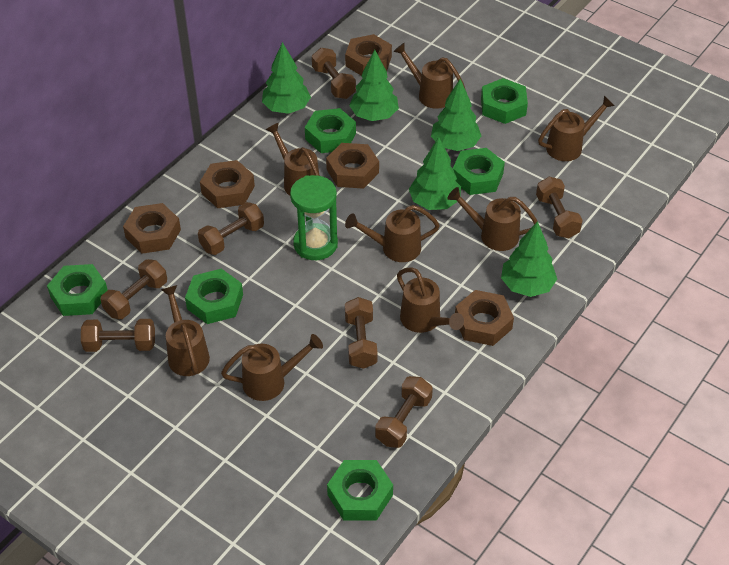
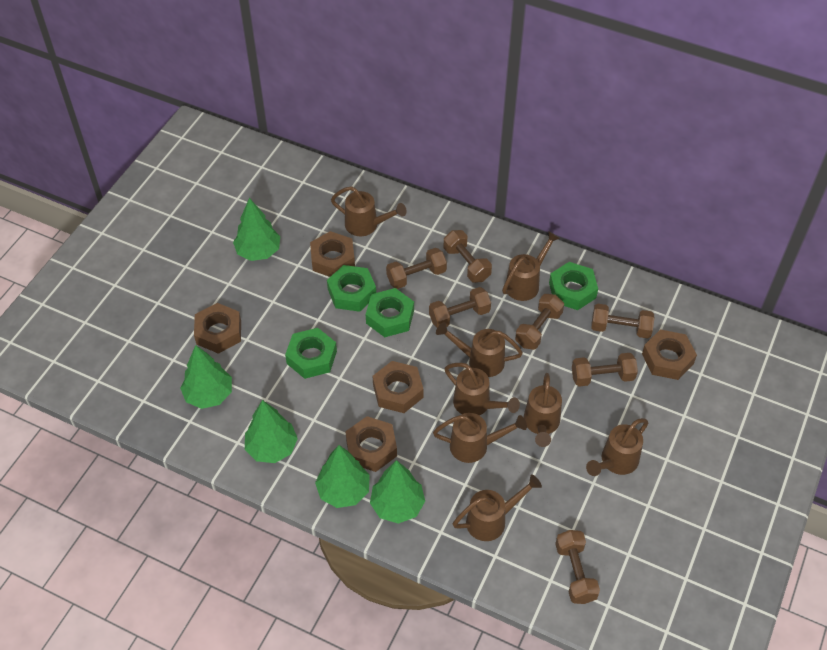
green hourglass: 1 -> 0
green nut: 6 -> 4

